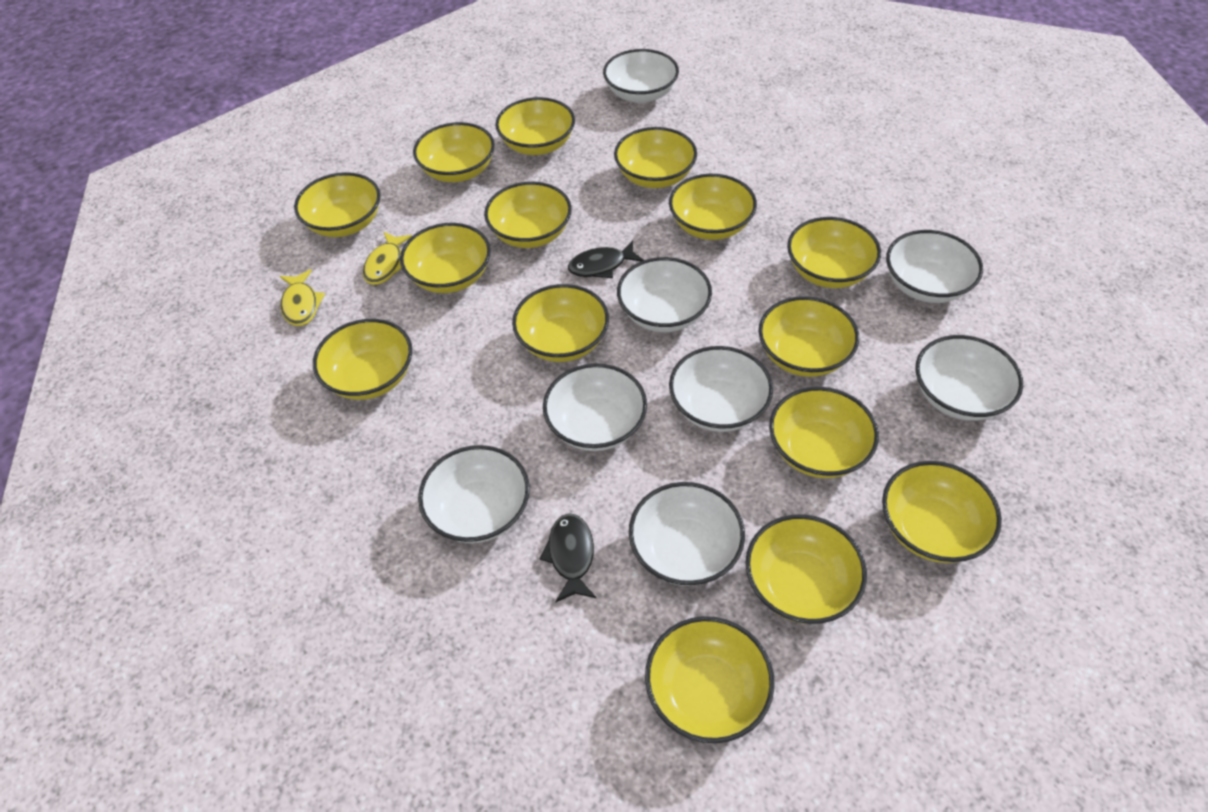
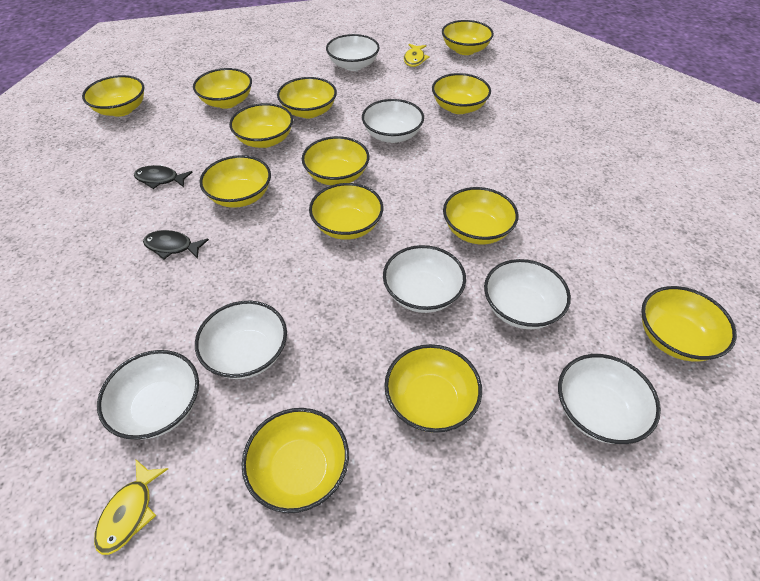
white bowl: 8 -> 7
yellow bowl: 15 -> 13

